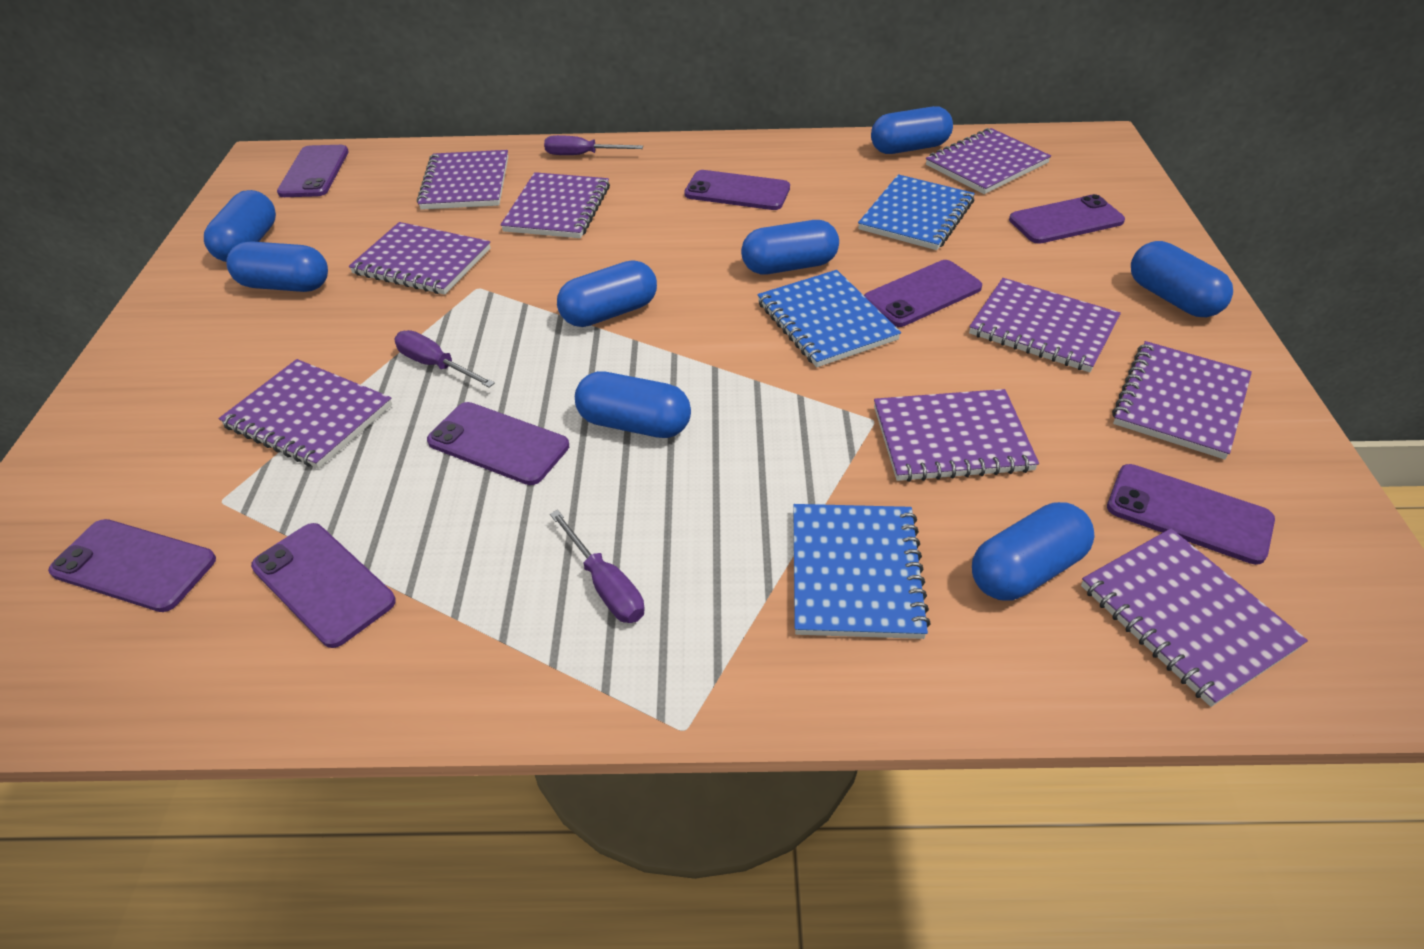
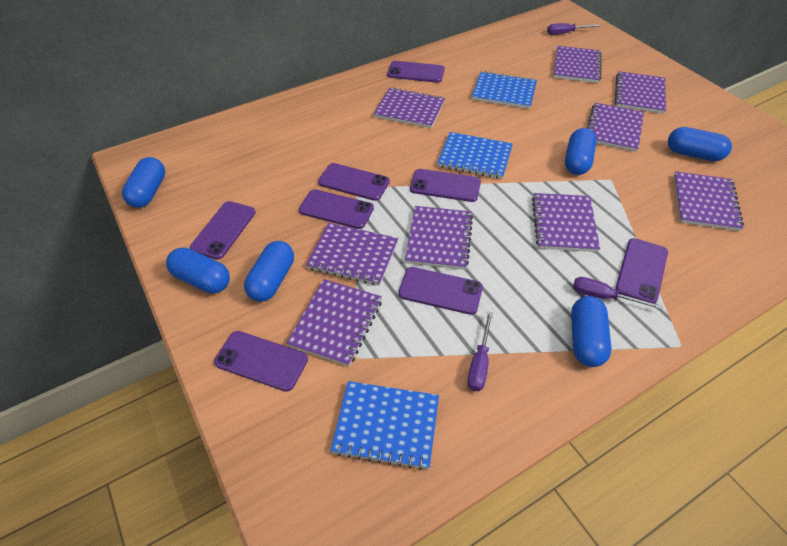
blue capsule: 8 -> 6

